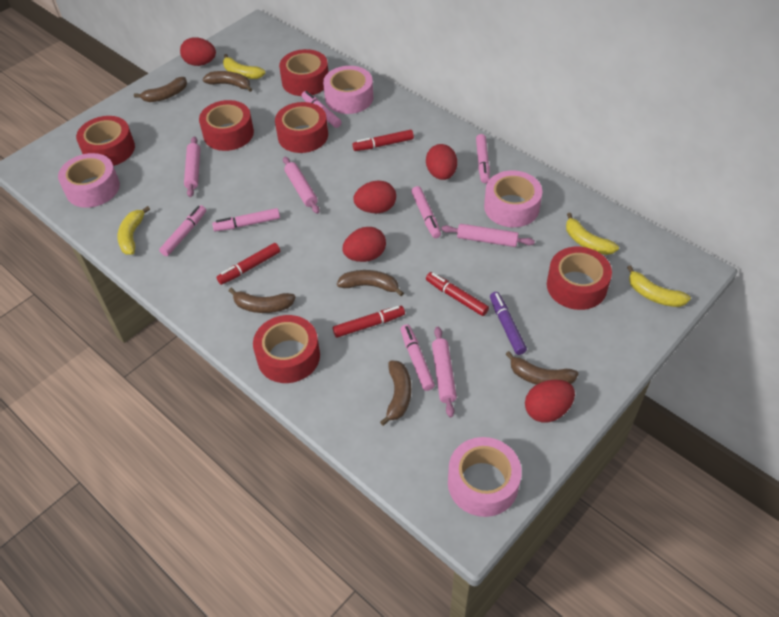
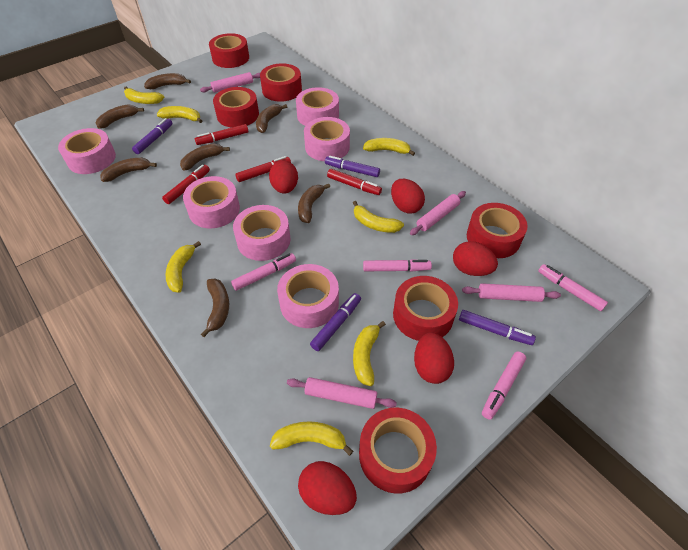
brown banana: 6 -> 7
pink marker: 6 -> 4
pink tape: 4 -> 6
purple marker: 1 -> 4
yellow banana: 4 -> 7

